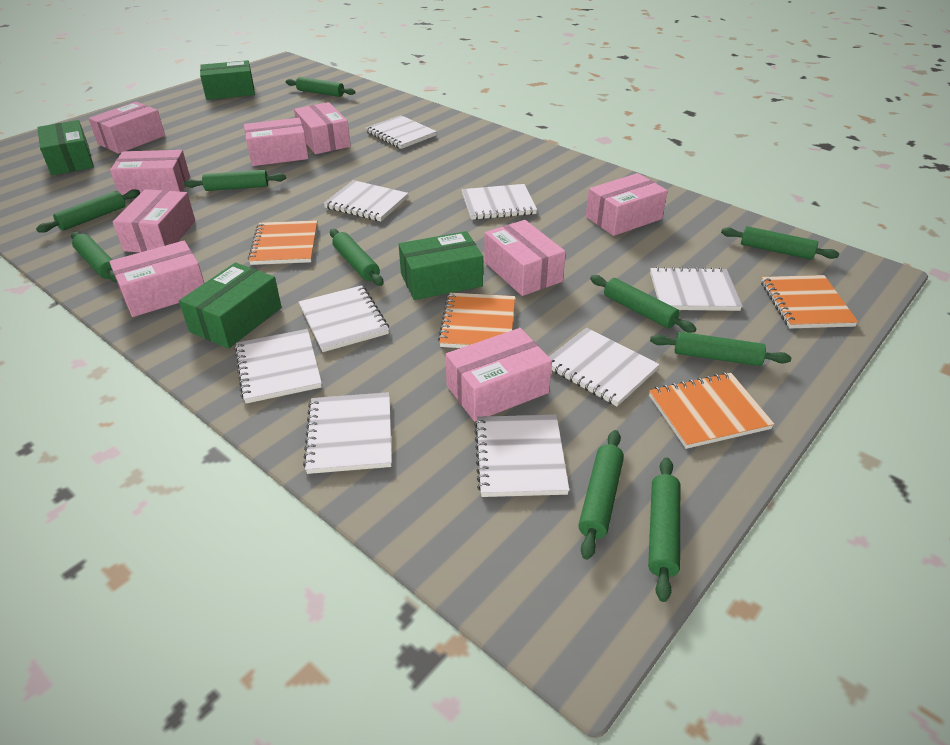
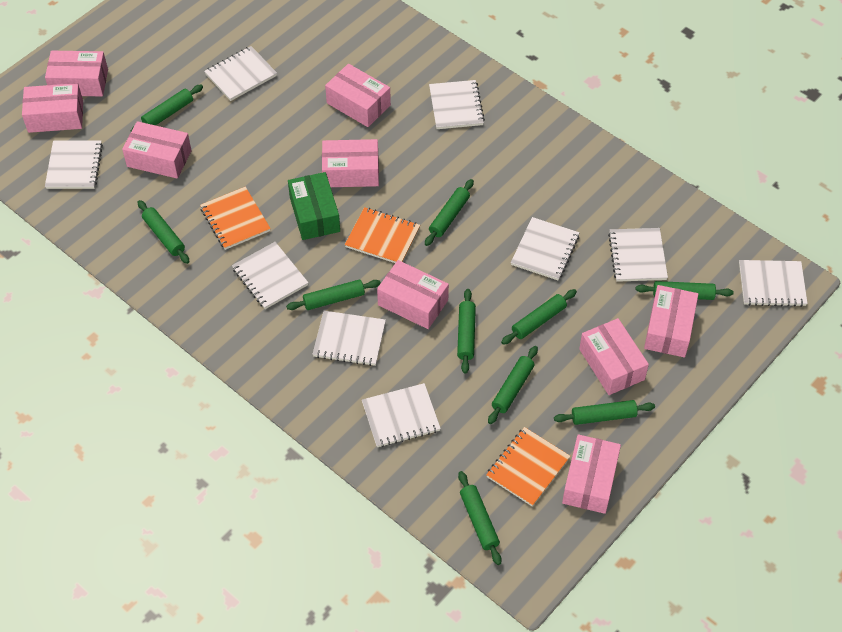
green box: 4 -> 1
orange notebook: 4 -> 3

